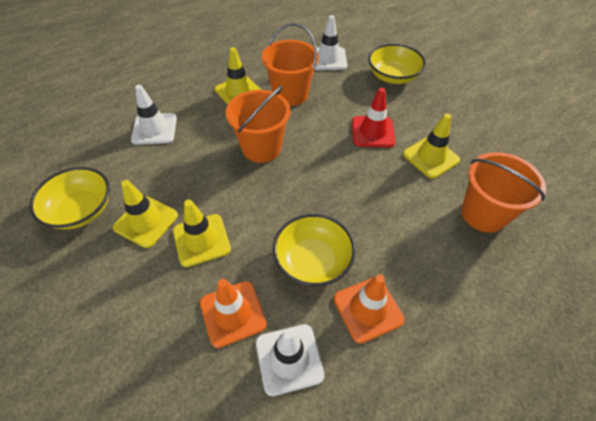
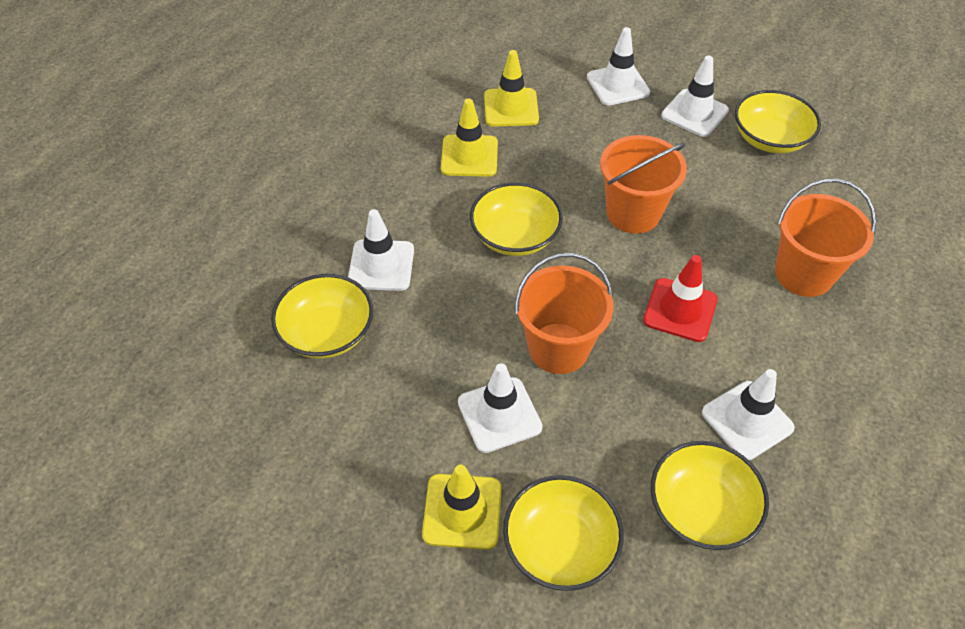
orange traffic cone: 2 -> 0
white traffic cone: 3 -> 5
yellow bowl: 3 -> 5
yellow traffic cone: 4 -> 3

